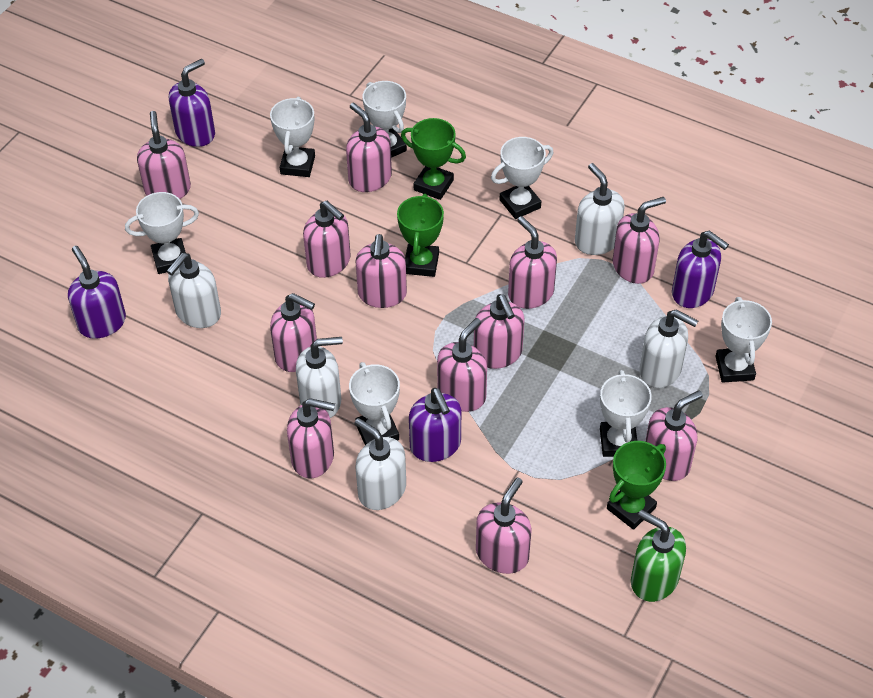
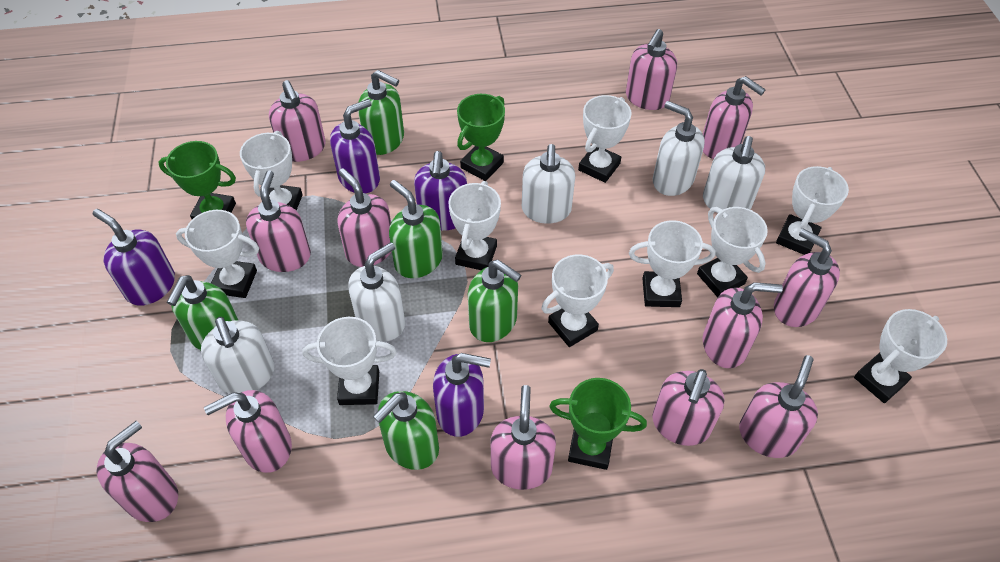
green soap dispenser: 1 -> 5
white trophy: 7 -> 10

